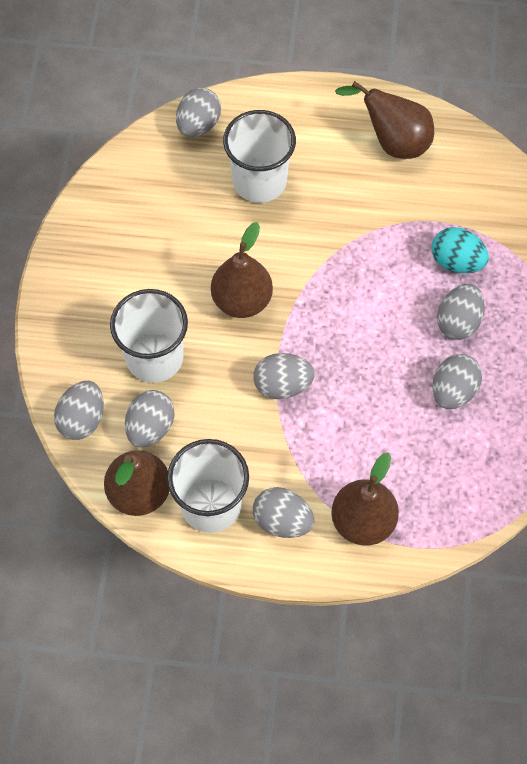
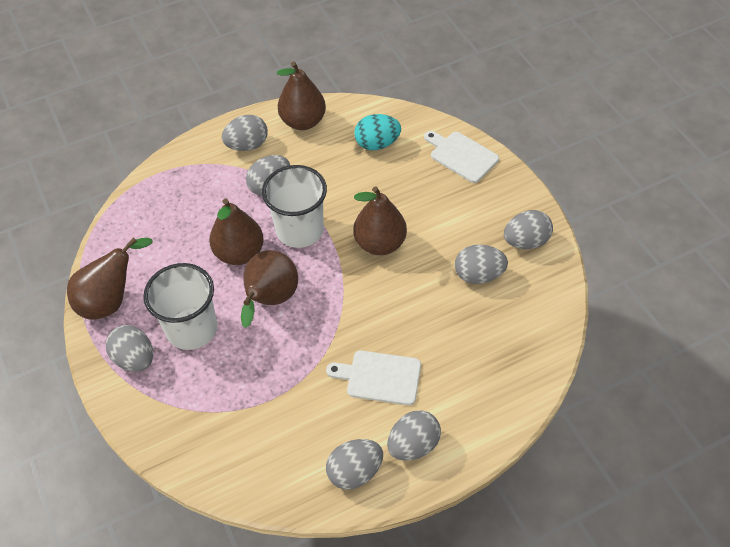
brown pear: 4 -> 5
white cup: 3 -> 2
white cutting board: 0 -> 2

